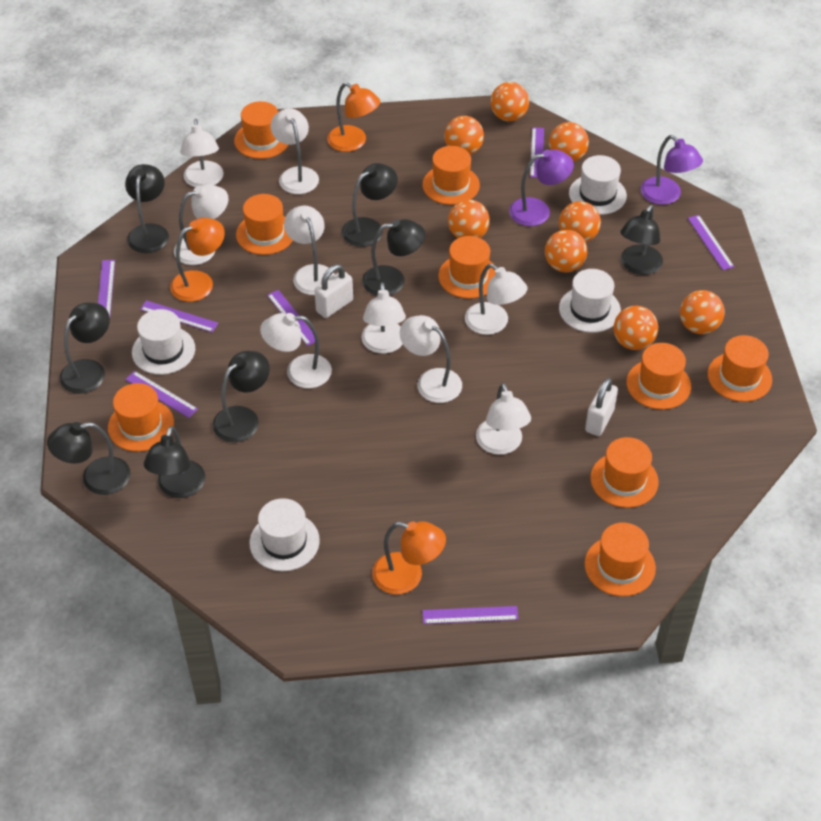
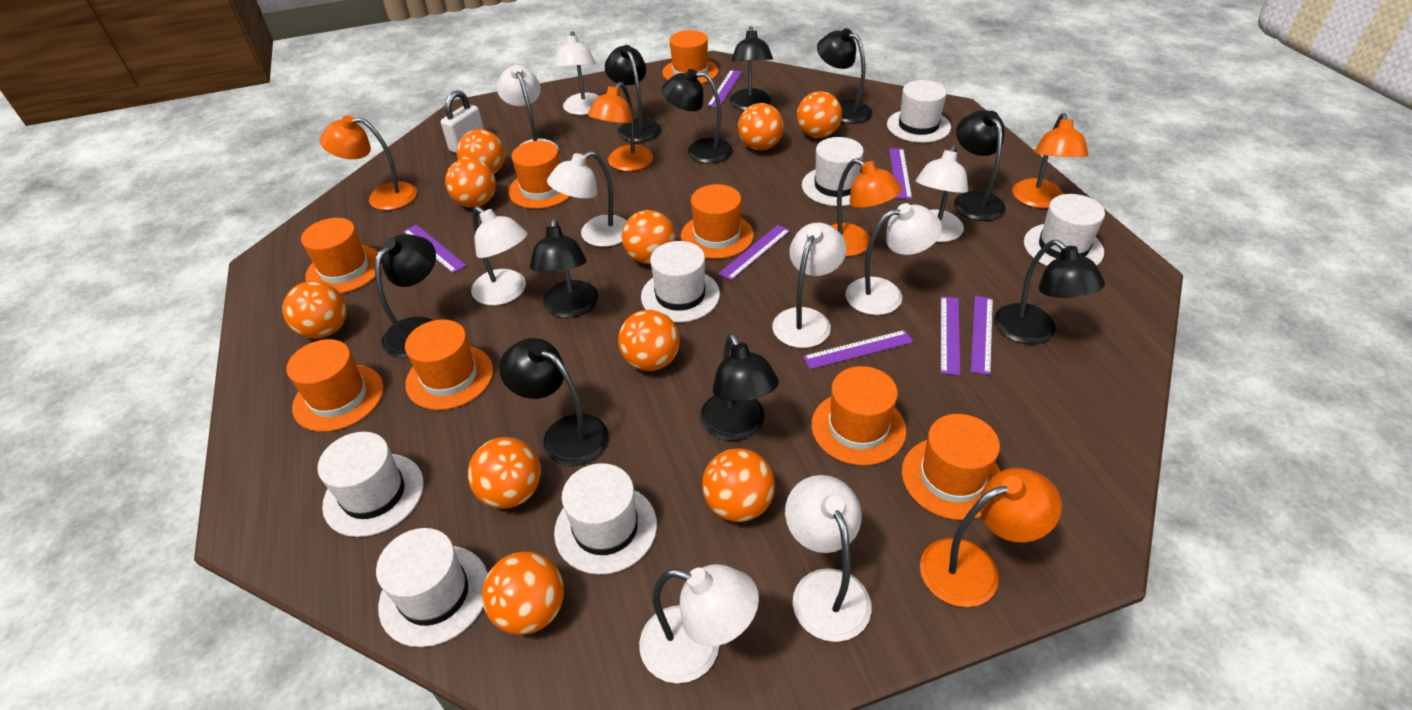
black lamp: 8 -> 10
orange ball: 8 -> 10
orange hat: 9 -> 8
orange lamp: 3 -> 5
purple lamp: 2 -> 0
white hat: 4 -> 7
white padlock: 2 -> 1

